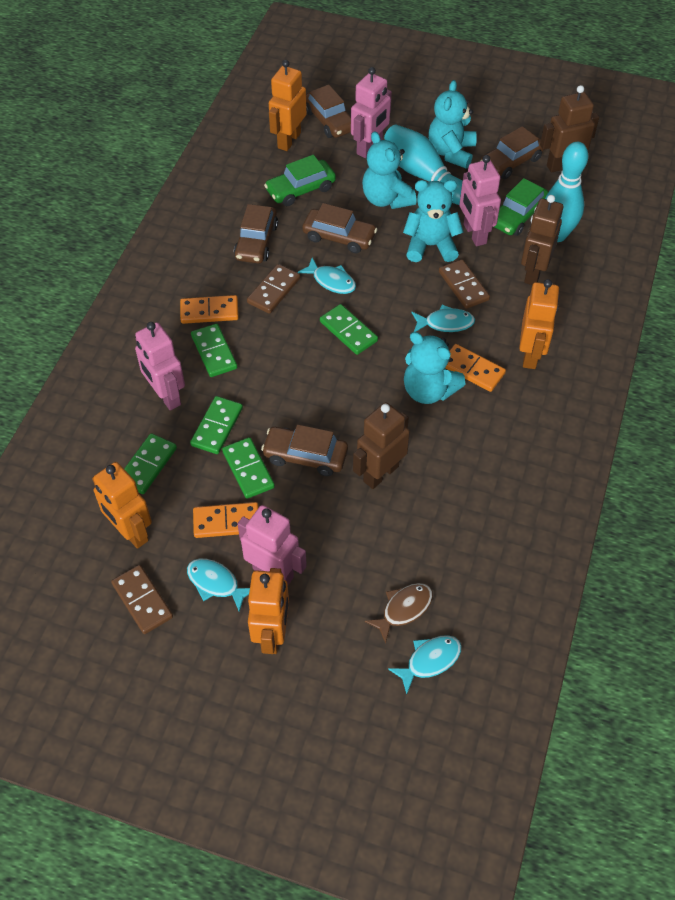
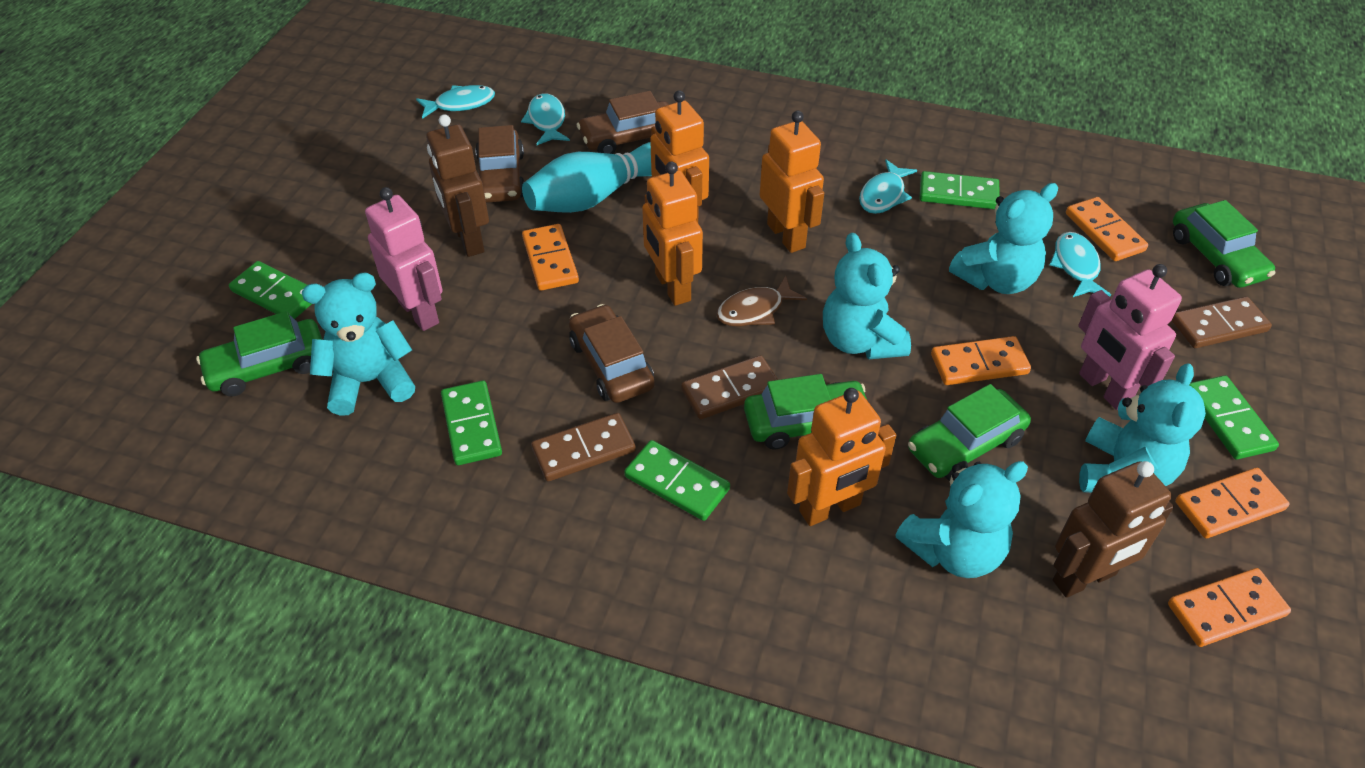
brown car: 5 -> 3
brown robot: 3 -> 2
green car: 2 -> 4
orange domino: 3 -> 5
pink robot: 4 -> 2
turquoise bowling pin: 2 -> 1
turquoise teddy bear: 4 -> 5

